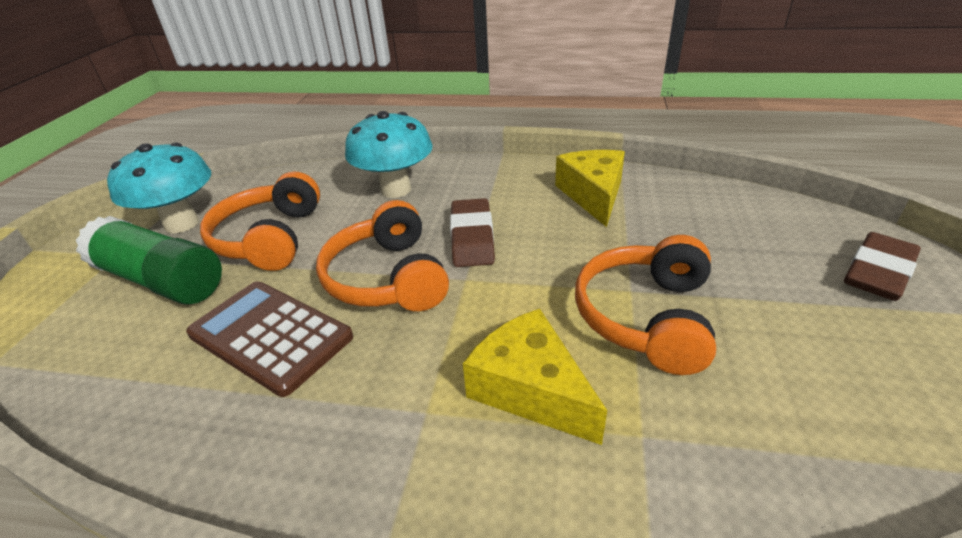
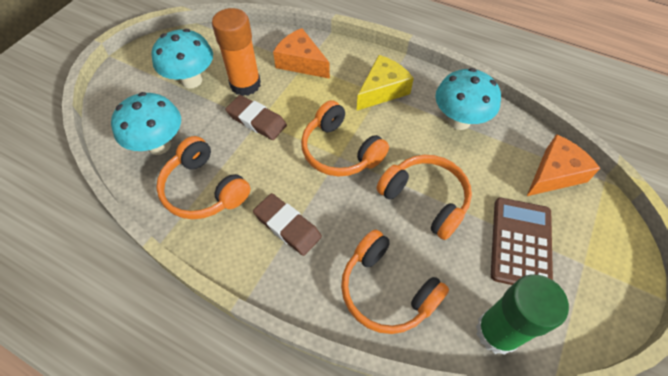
orange cheese: 0 -> 2
orange glue stick: 0 -> 1
orange headphones: 3 -> 4
turquoise mushroom: 2 -> 3
yellow cheese: 2 -> 1

